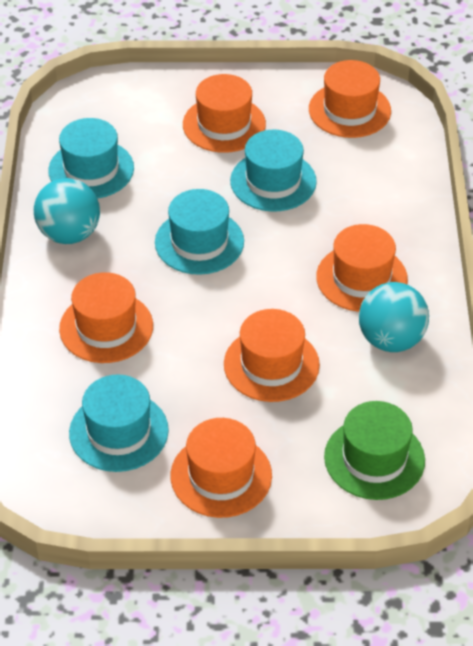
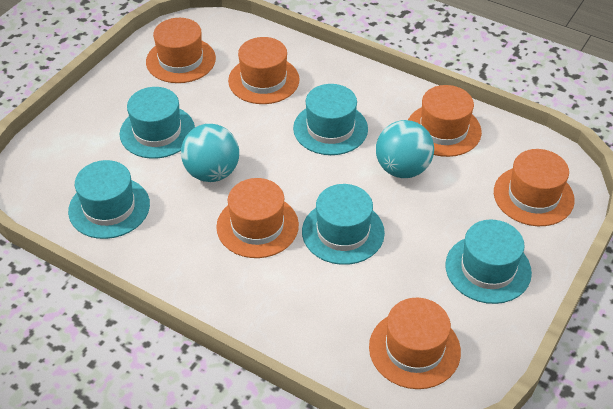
green hat: 1 -> 0
turquoise hat: 4 -> 5

